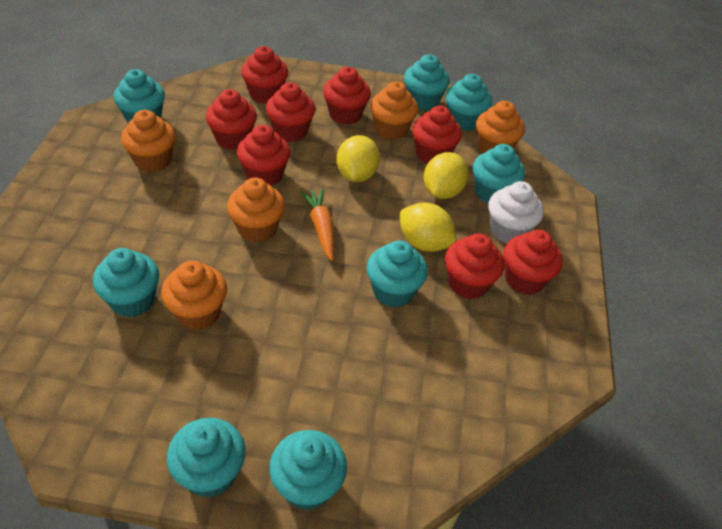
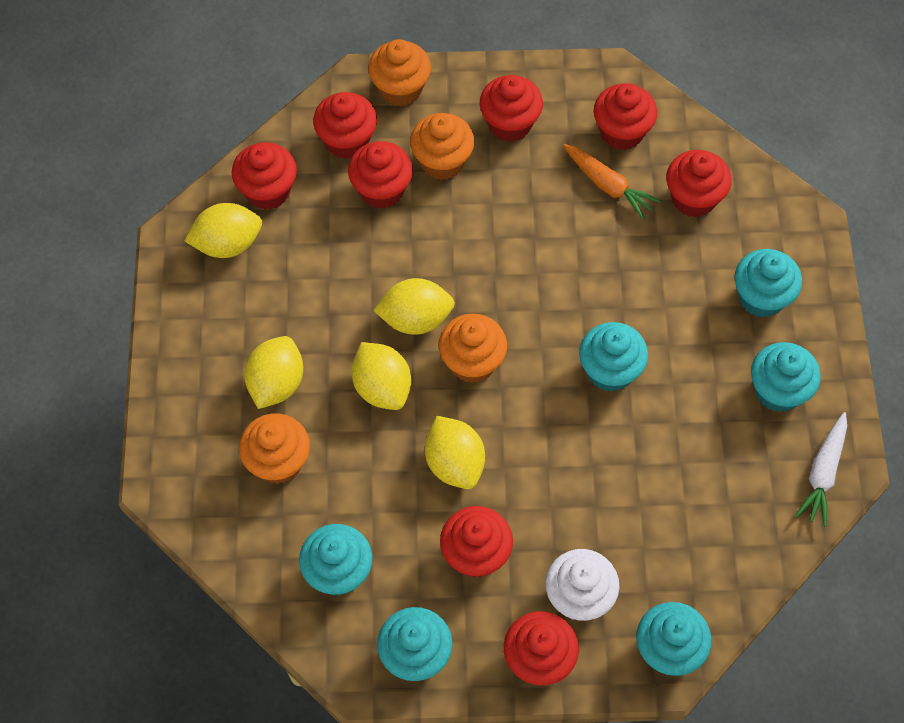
orange cupcake: 5 -> 4
turquoise cupcake: 8 -> 6
white carrot: 0 -> 1
yellow lemon: 3 -> 5

